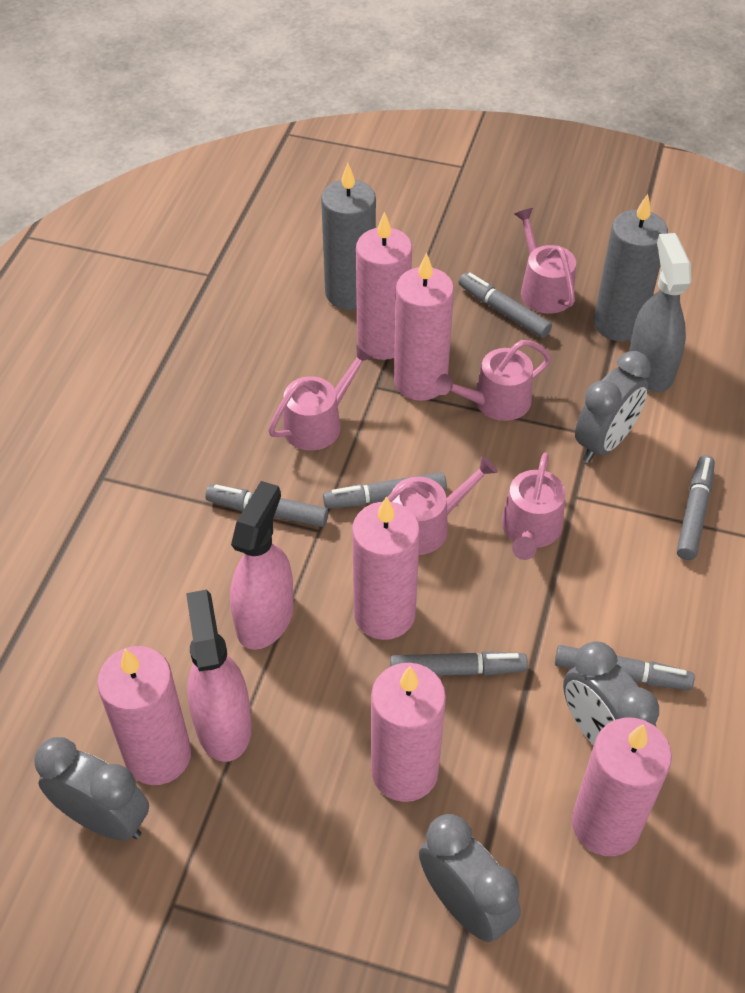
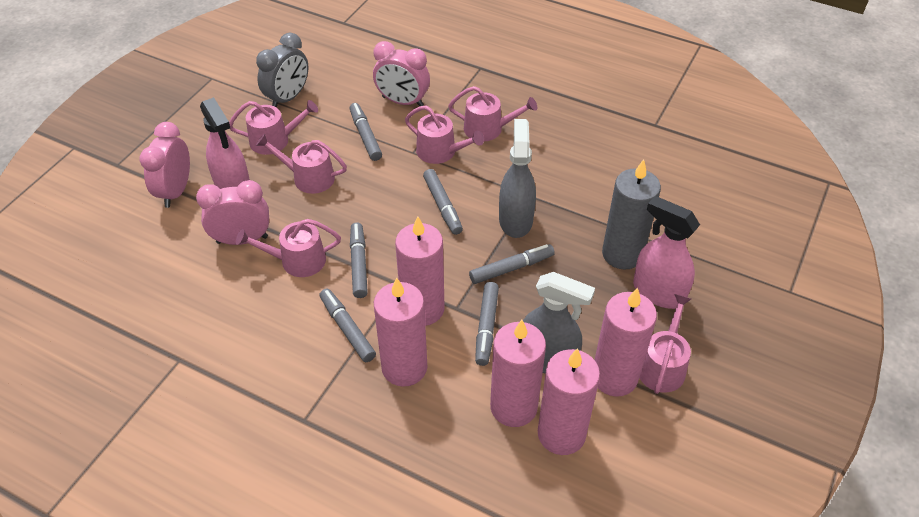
grey candle: 2 -> 1
grey clock: 4 -> 1
grey spray bottle: 1 -> 2
pink candle: 6 -> 5
pink clock: 0 -> 3
pink watering can: 5 -> 6

